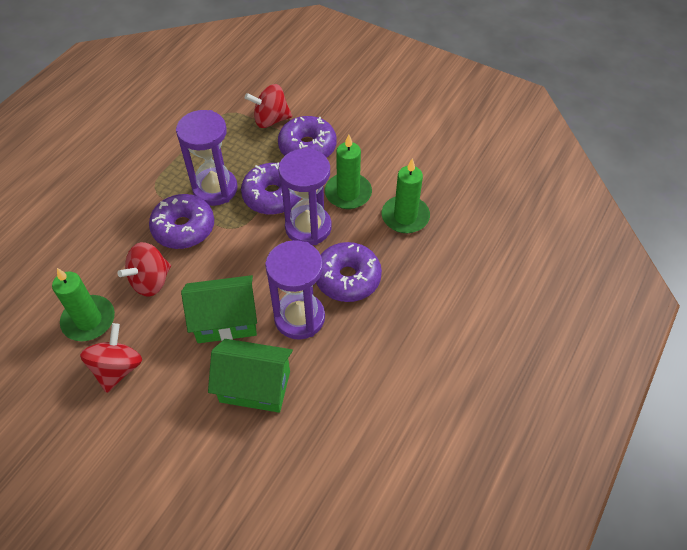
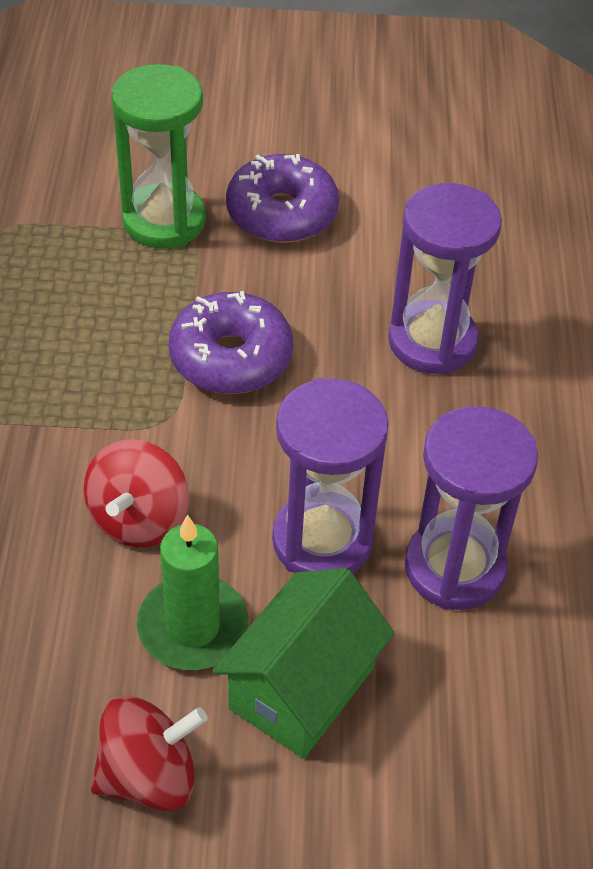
green candle: 3 -> 1
green hourglass: 0 -> 1
green house: 2 -> 1
purple donut: 4 -> 2
red spinning top: 3 -> 2

